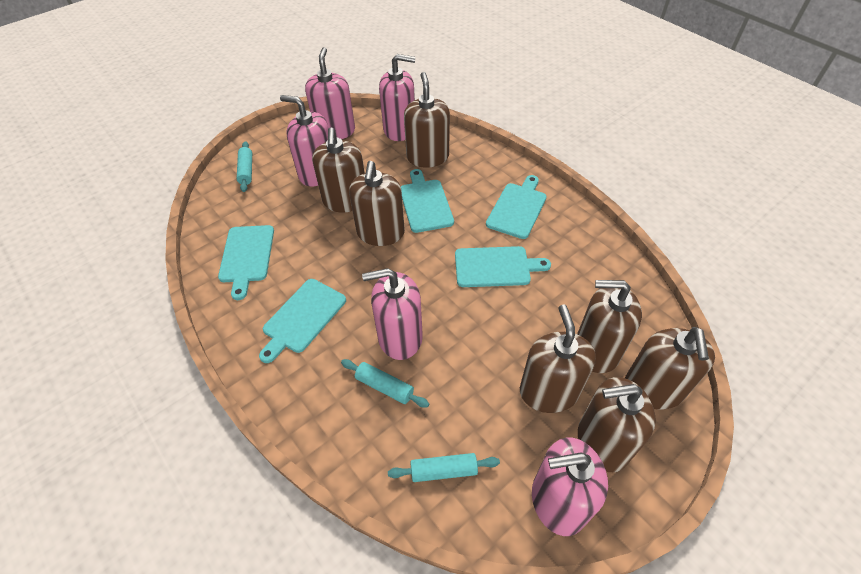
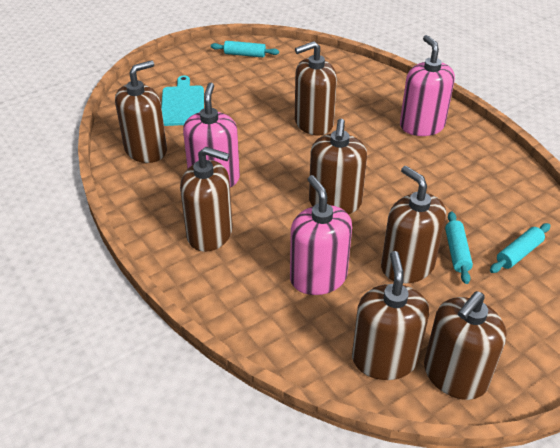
pink soap dispenser: 5 -> 3
turquoise cutting board: 5 -> 1

